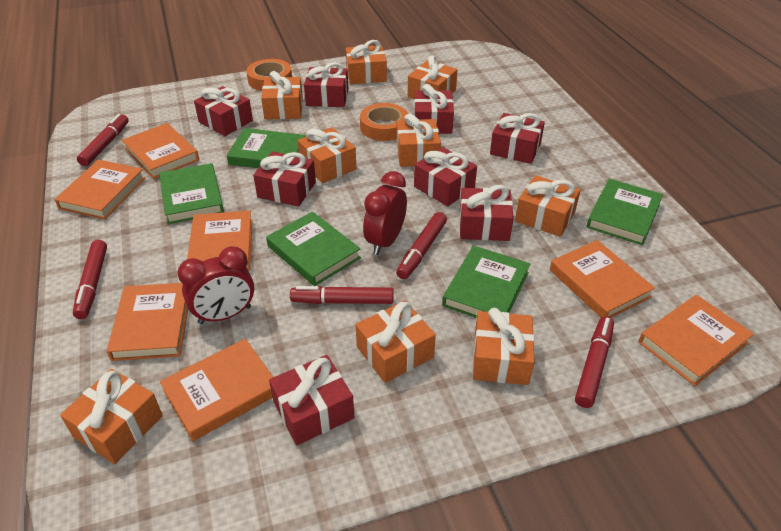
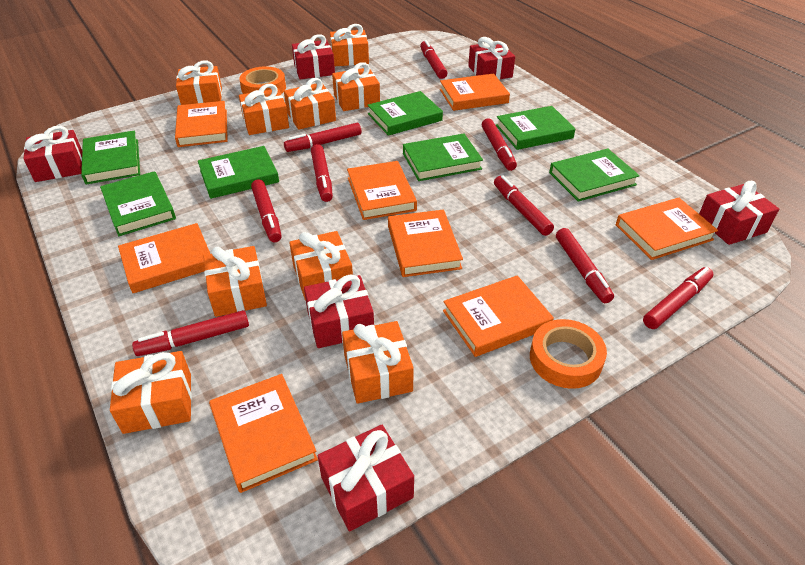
green book: 5 -> 7
orange book: 7 -> 8
red clock: 2 -> 0
red gift: 8 -> 6
red marker: 5 -> 9

